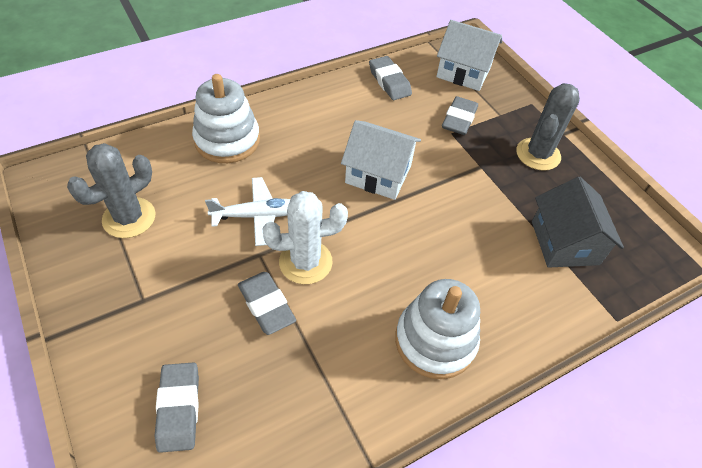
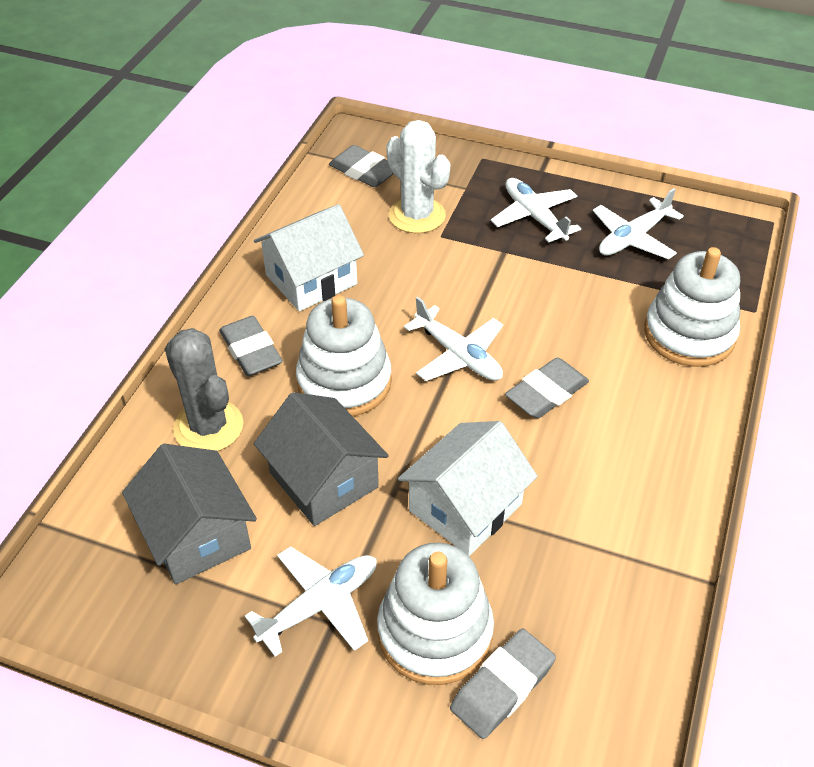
grey cactus: 2 -> 1
grey house: 1 -> 2
white plane: 1 -> 4
white stacking toy: 2 -> 3

